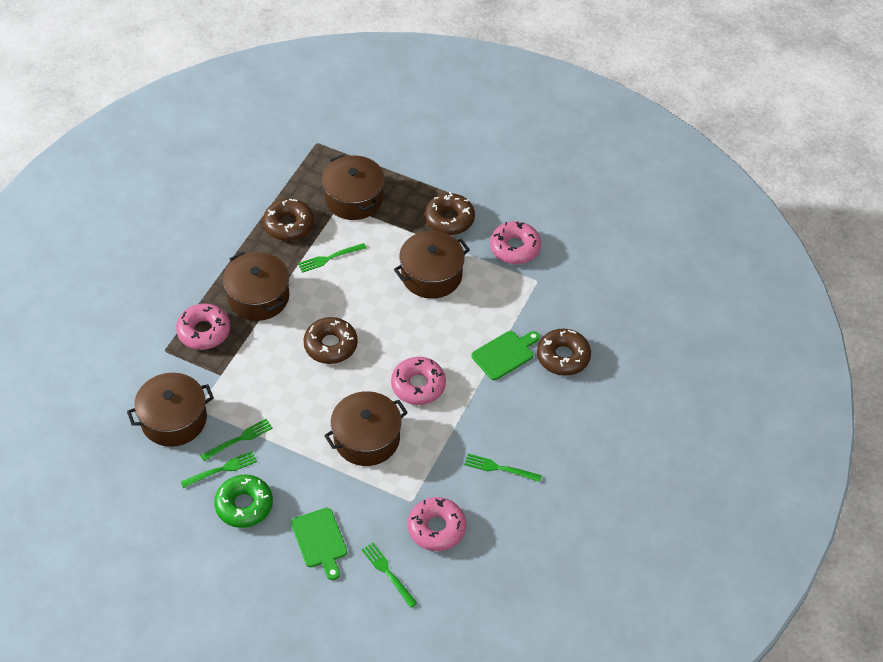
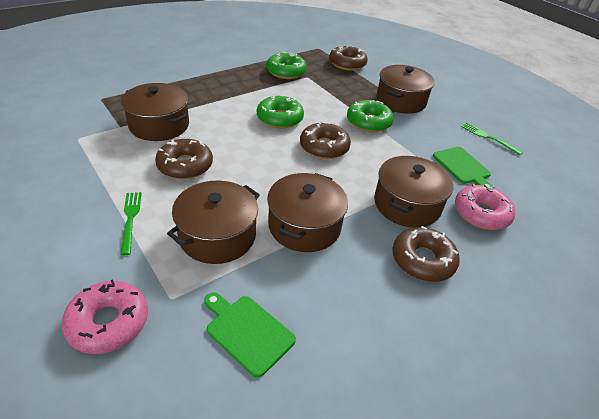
green donut: 1 -> 3
green fork: 5 -> 2
pink donut: 4 -> 2

